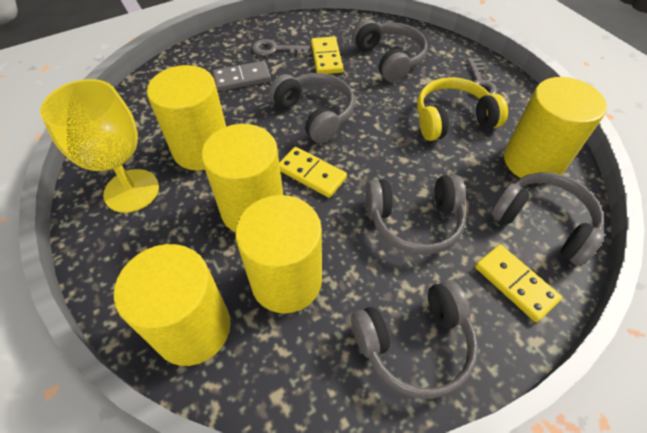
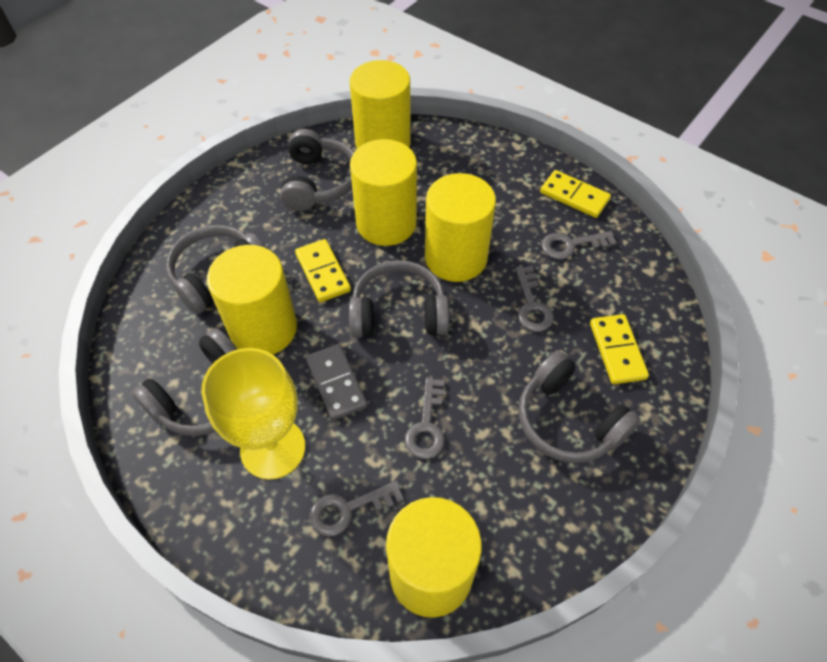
grey key: 2 -> 4
yellow headphones: 1 -> 0

